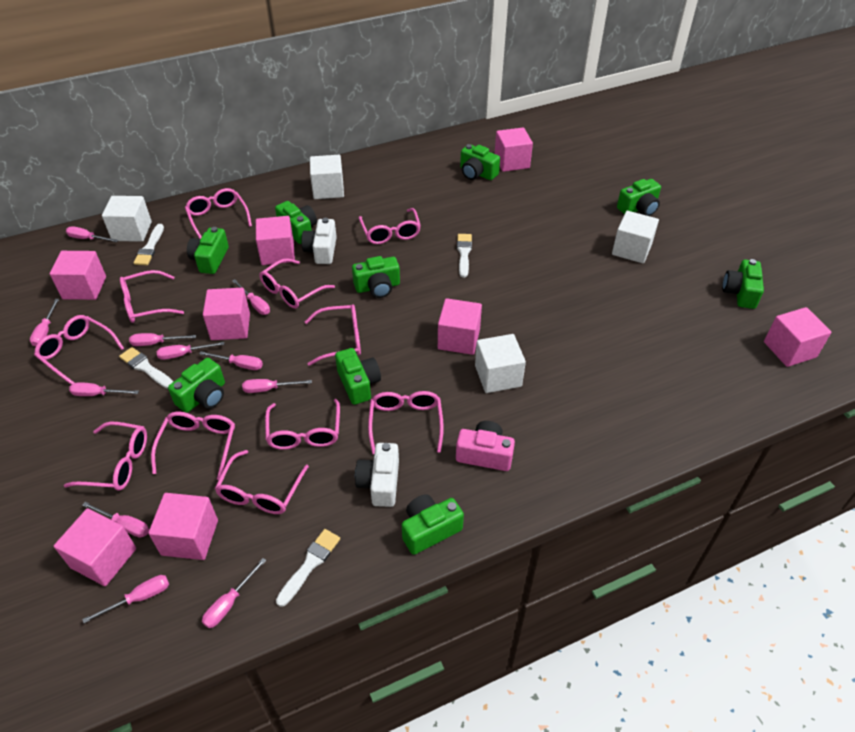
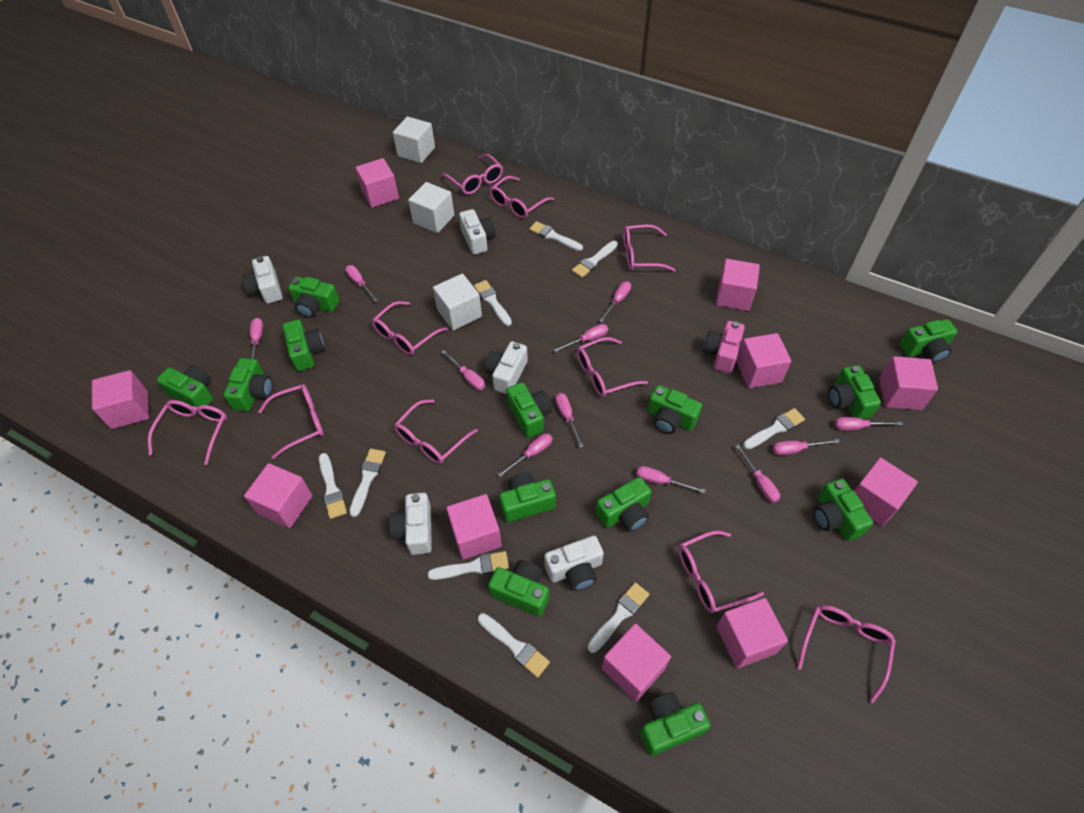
green camera: 9 -> 13
pink cube: 8 -> 10
pink glasses: 11 -> 10
white brush: 4 -> 9
white camera: 2 -> 5
white cube: 4 -> 3

